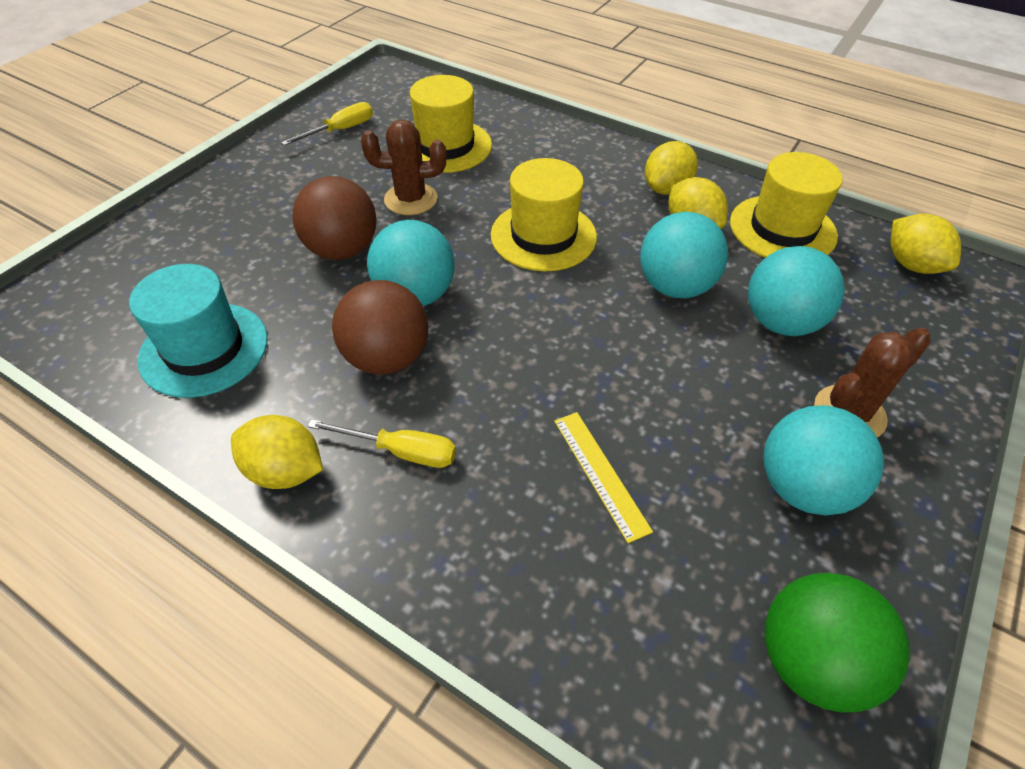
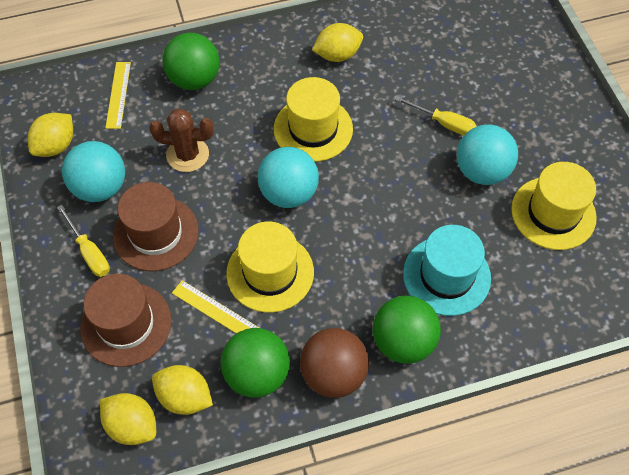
brown ball: 2 -> 1
brown cactus: 2 -> 1
brown hat: 0 -> 2
green ball: 1 -> 3
turquoise ball: 4 -> 3
yellow ruler: 1 -> 2

